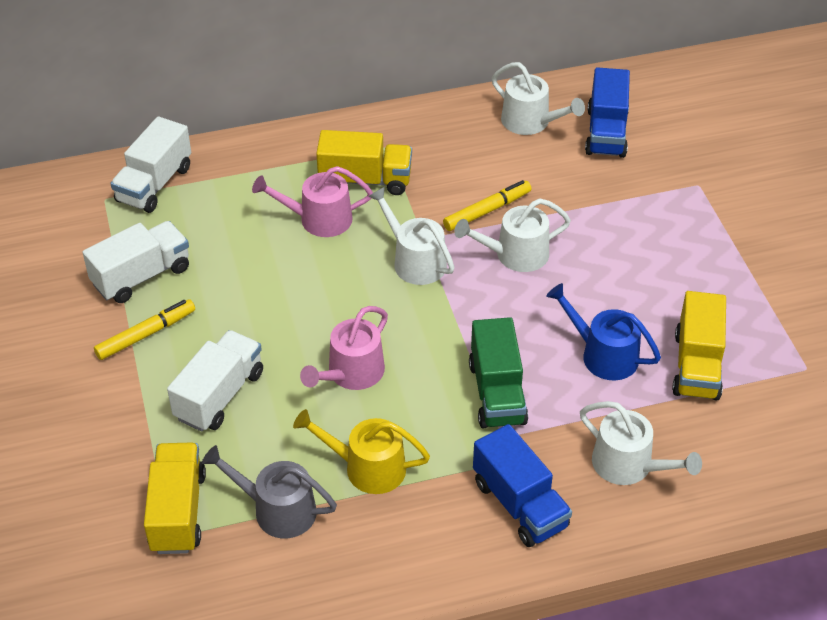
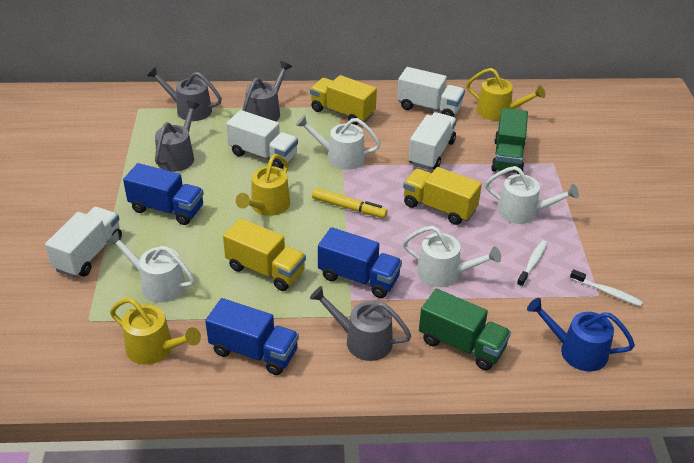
blue truck: 2 -> 3
green truck: 1 -> 2
grey watering can: 1 -> 4
pink watering can: 2 -> 0
white toothbrush: 0 -> 2
white truck: 3 -> 4
yellow marker: 2 -> 1
yellow watering can: 1 -> 3

